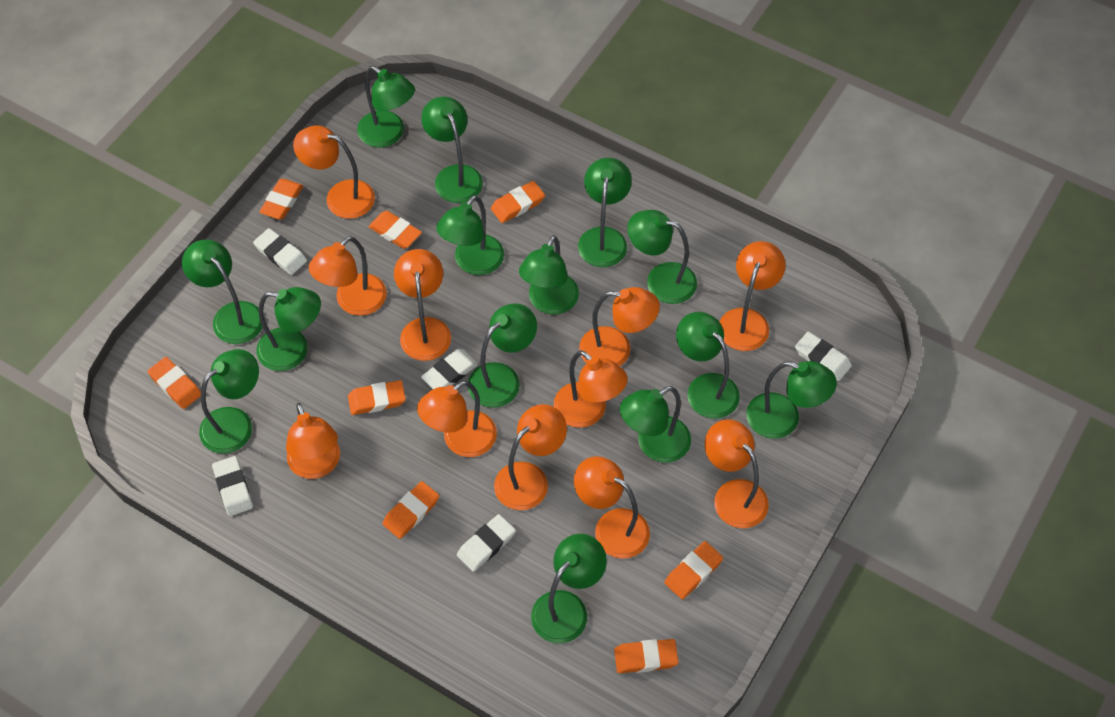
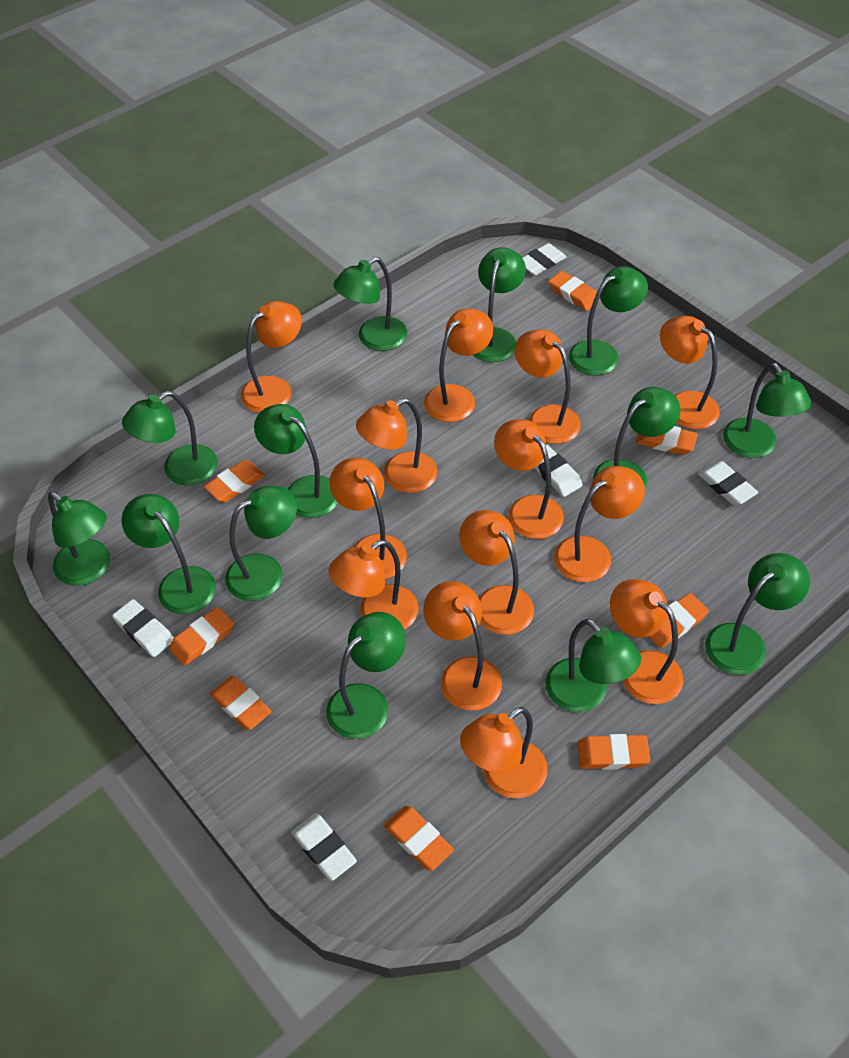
green lamp: 14 -> 13
orange lamp: 11 -> 13

